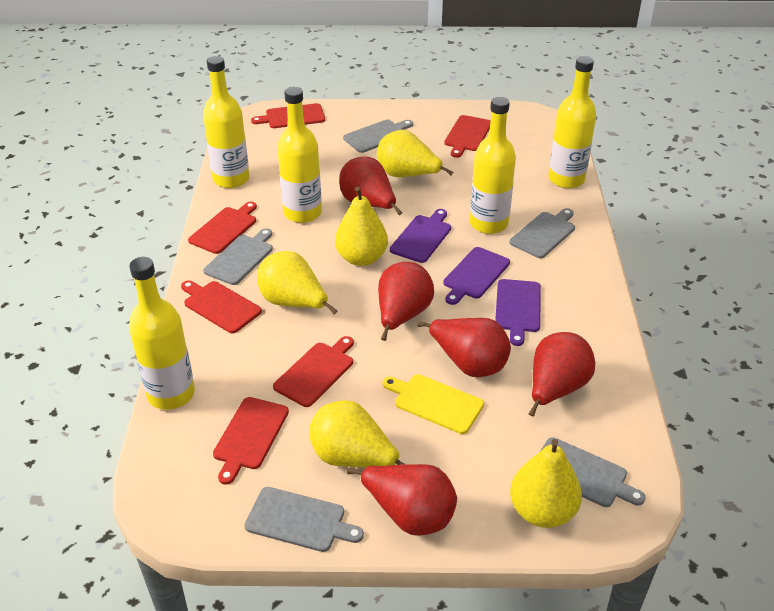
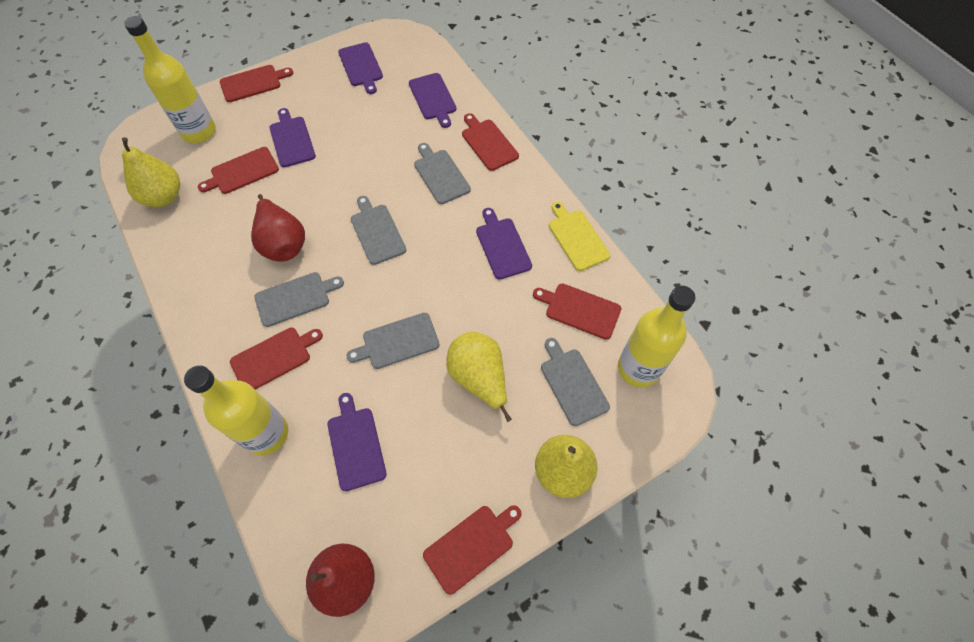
purple cutting board: 3 -> 5
red pear: 5 -> 2
yellow bottle: 5 -> 3
yellow pear: 5 -> 3

